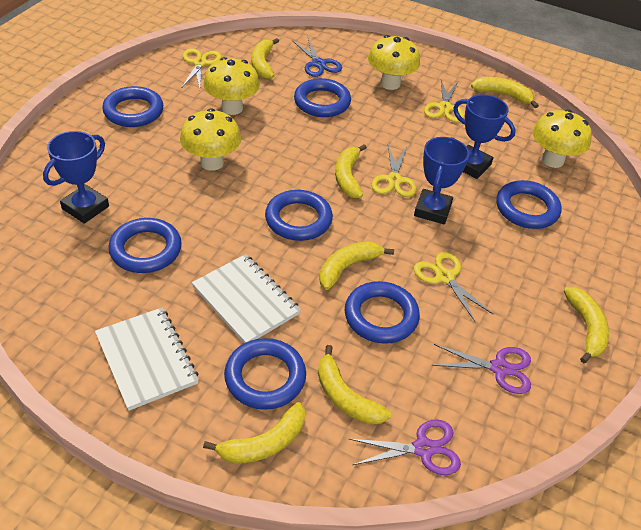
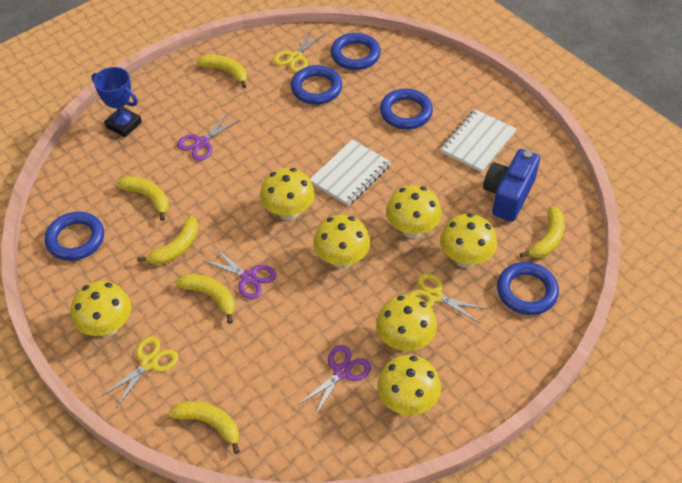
blue camera: 0 -> 1
blue ring: 7 -> 5
blue scissors: 1 -> 0
blue trophy: 3 -> 1
purple scissors: 2 -> 3
yellow banana: 7 -> 6
yellow mushroom: 4 -> 7
yellow scissors: 4 -> 3

